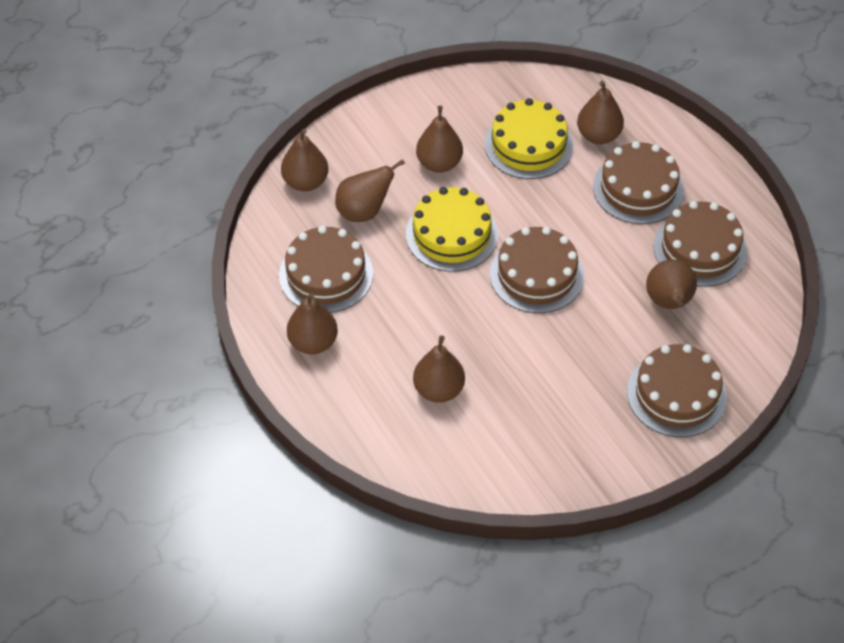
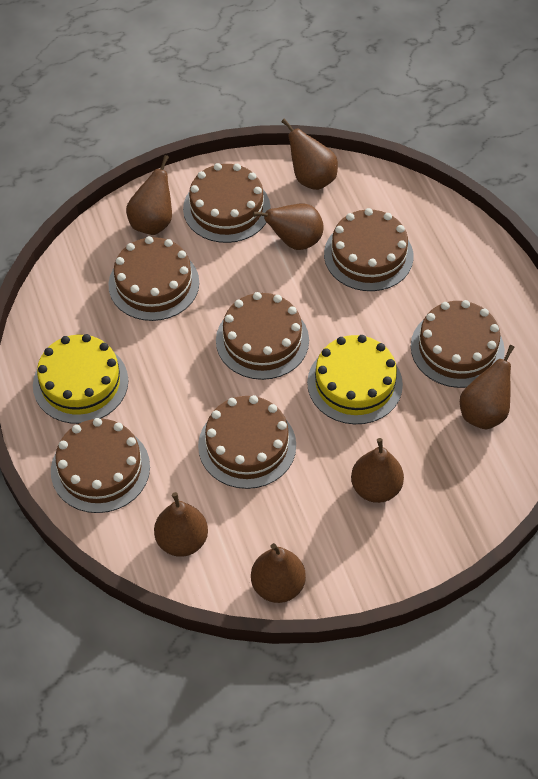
brown cake: 5 -> 7

